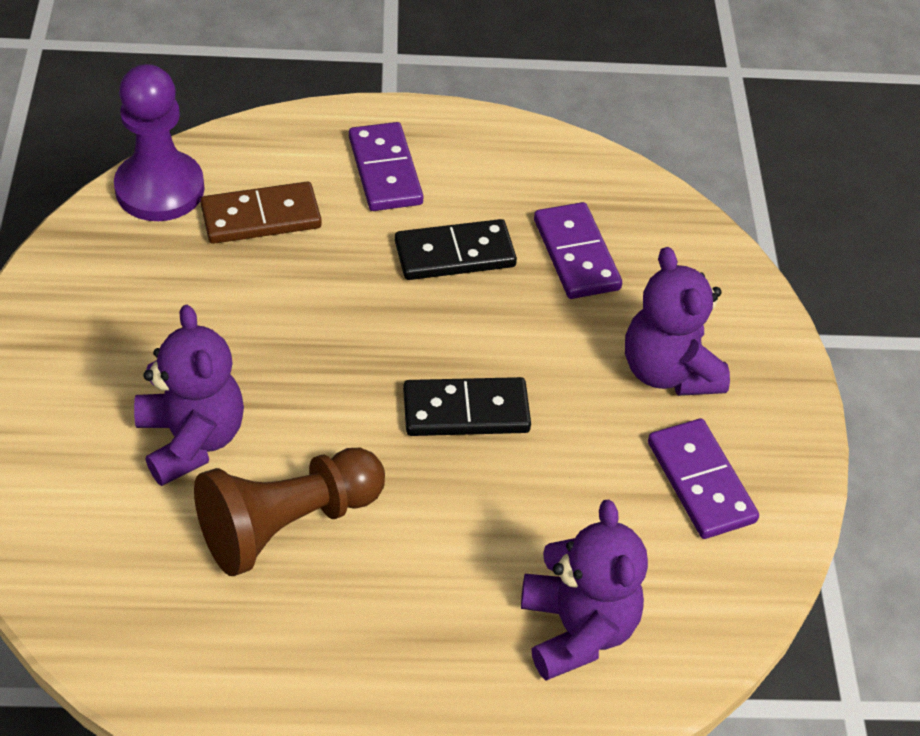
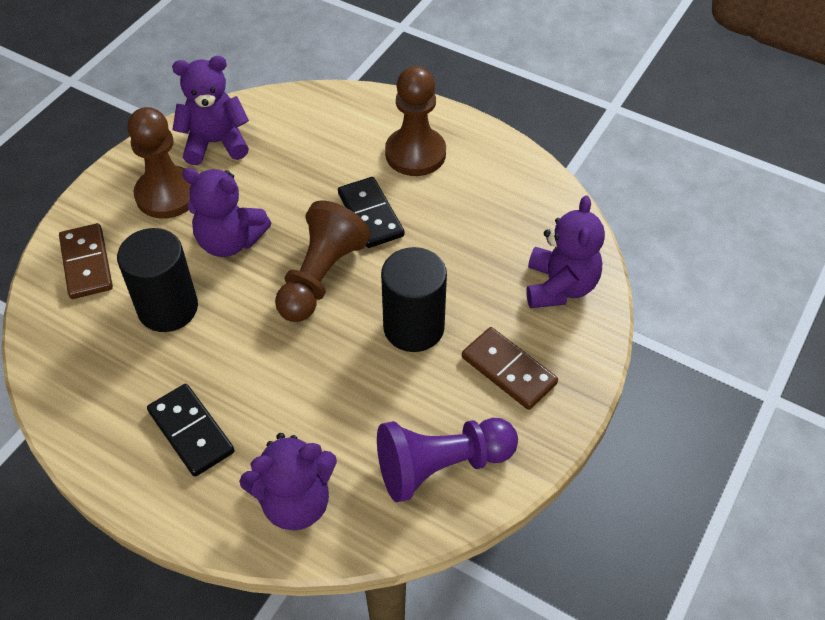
black cylinder: 0 -> 2
brown domino: 1 -> 2
brown pawn: 1 -> 3
purple domino: 3 -> 0
purple teddy bear: 3 -> 4

